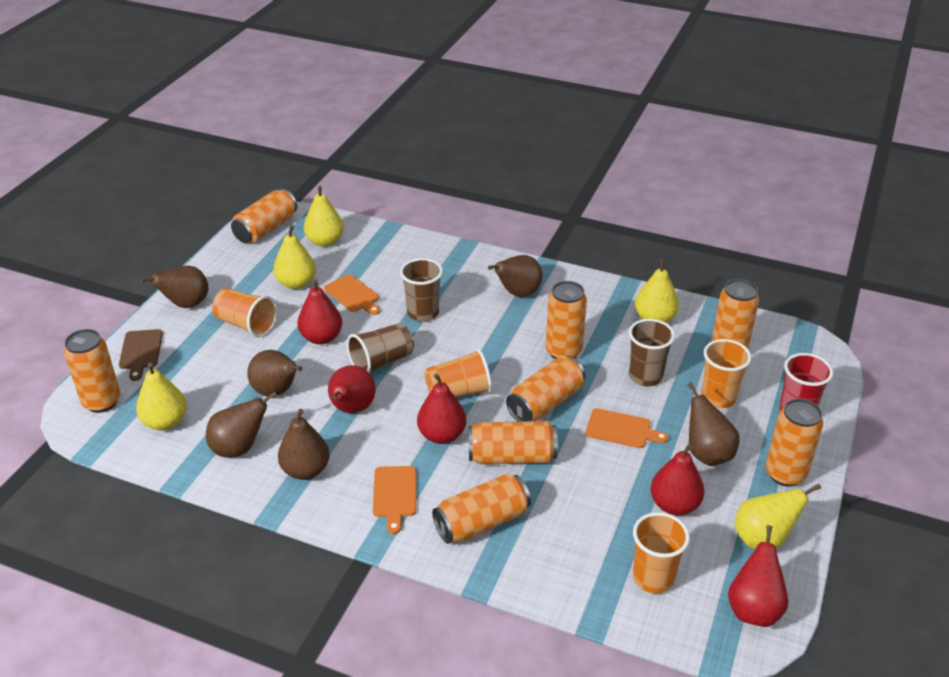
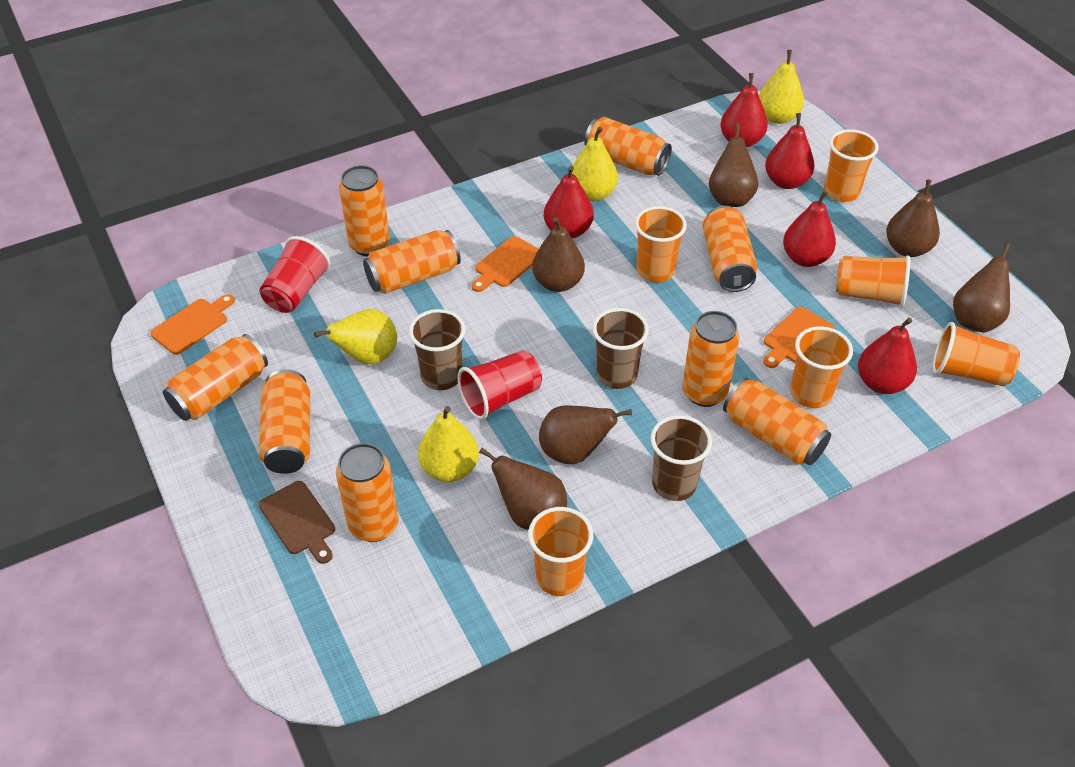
orange can: 8 -> 9
orange cup: 4 -> 6
red cup: 1 -> 2
yellow pear: 5 -> 4

